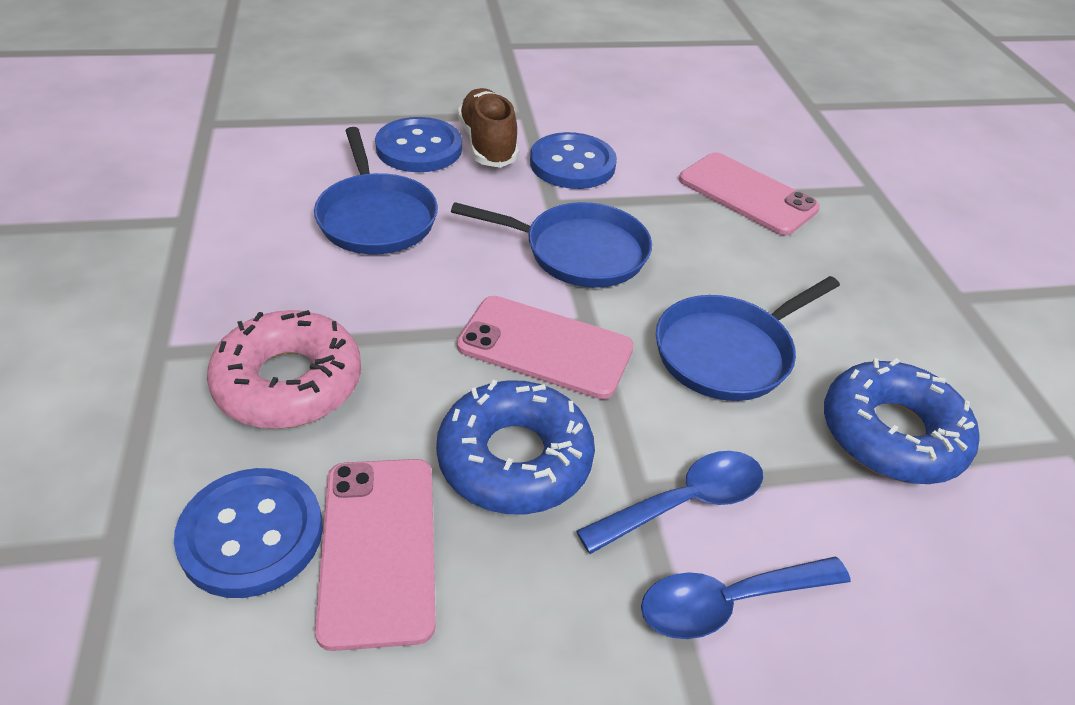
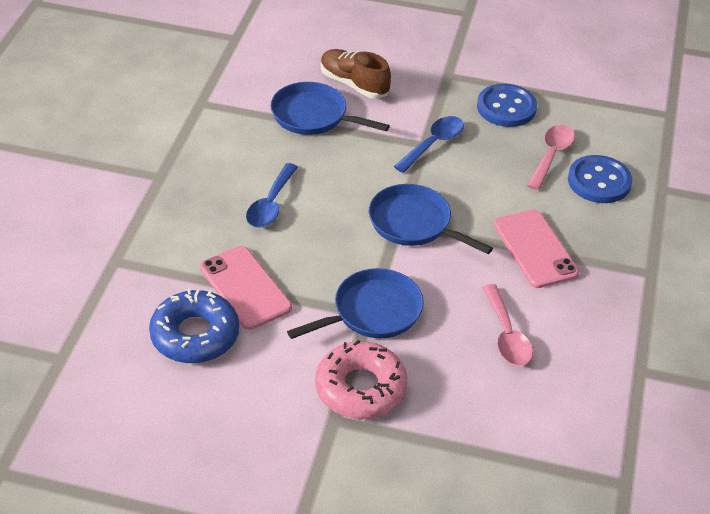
blue button: 3 -> 2
blue donut: 2 -> 1
pink phone: 3 -> 2
pink spoon: 0 -> 2

